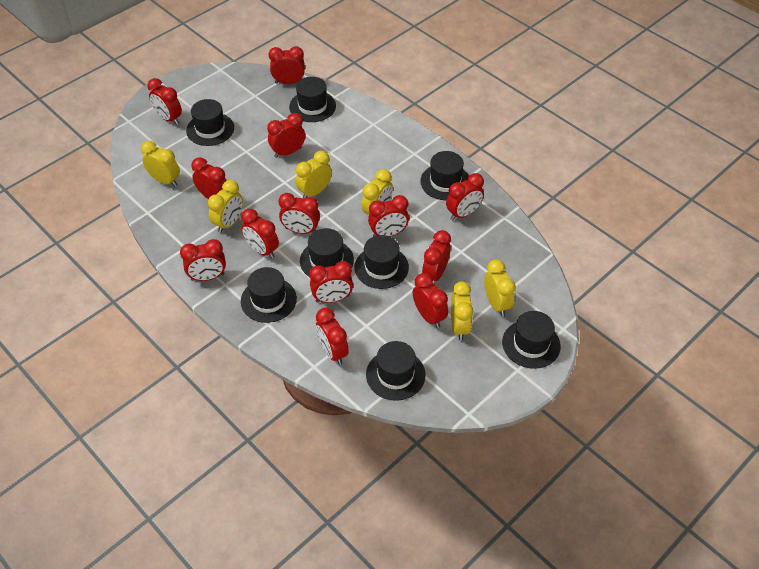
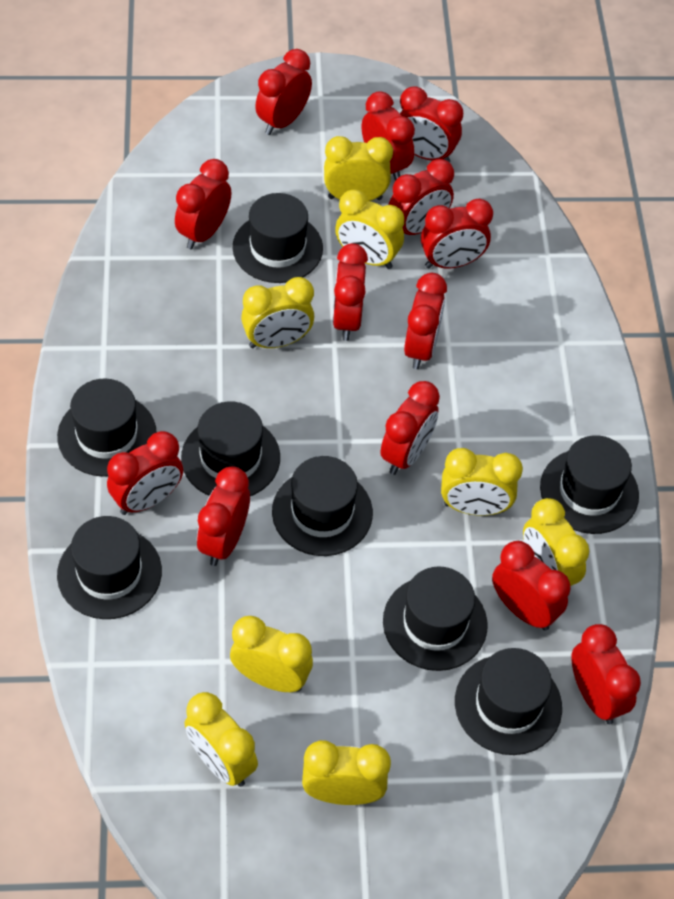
yellow clock: 6 -> 8

